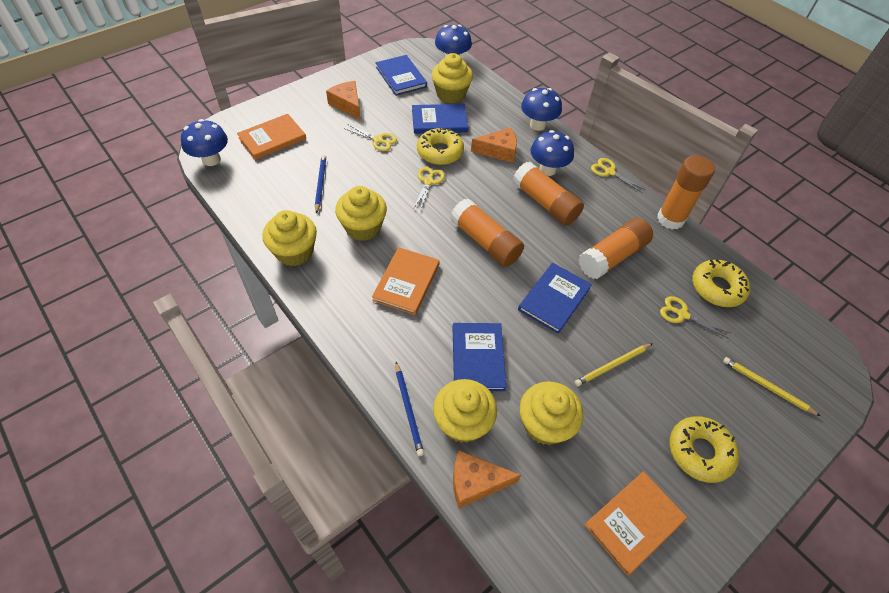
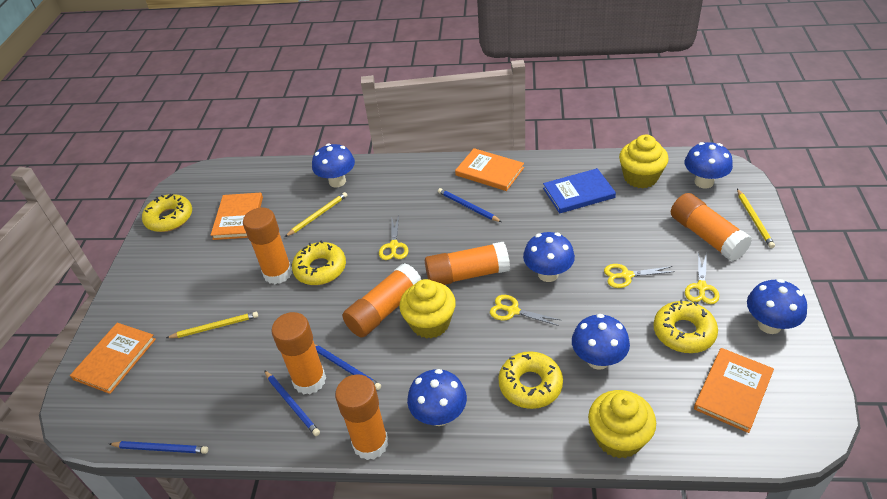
blue book: 4 -> 1
blue mushroom: 4 -> 6
blue pencil: 2 -> 4
orange book: 3 -> 4
orange cheese: 3 -> 0
orange glue stick: 4 -> 6
yellow cupcake: 5 -> 3
yellow donut: 3 -> 4
yellow pencil: 2 -> 3

